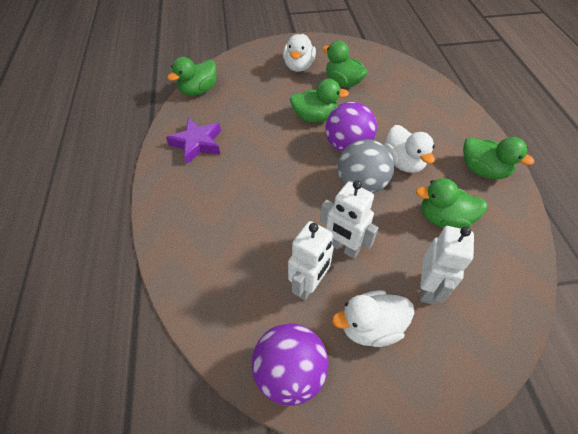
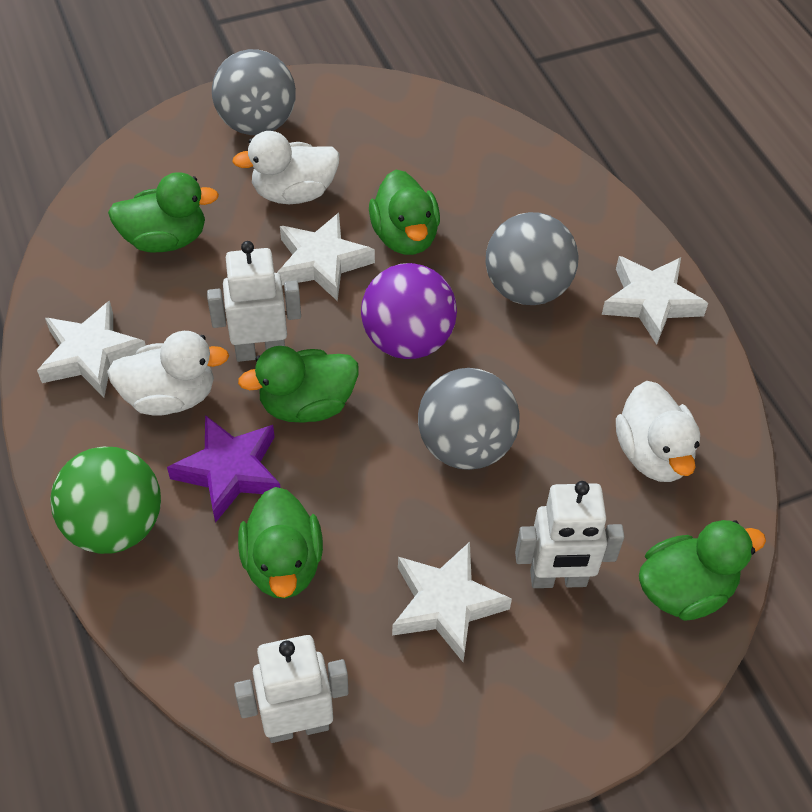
green ball: 0 -> 1
grey ball: 1 -> 3
purple ball: 2 -> 1
white star: 0 -> 4

